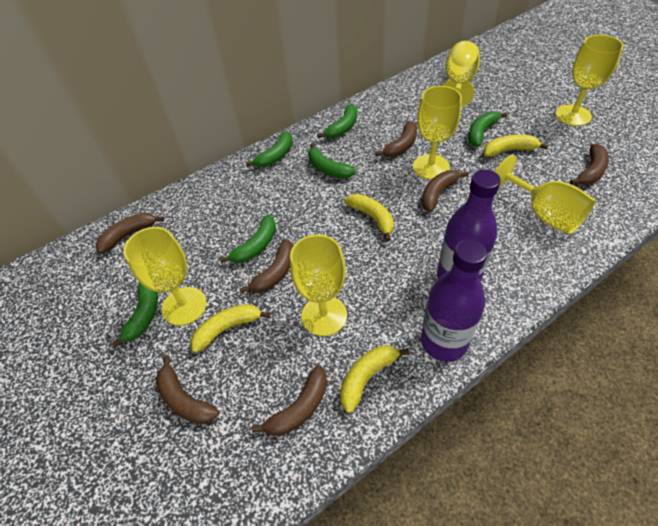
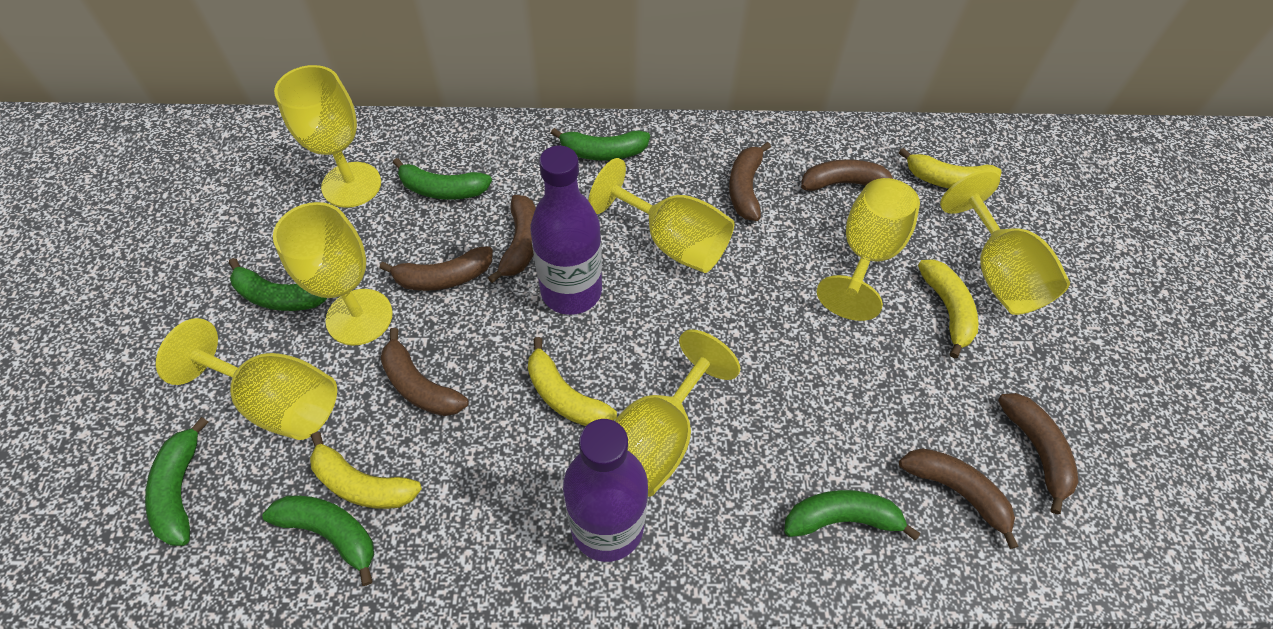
yellow goblet: 6 -> 7

